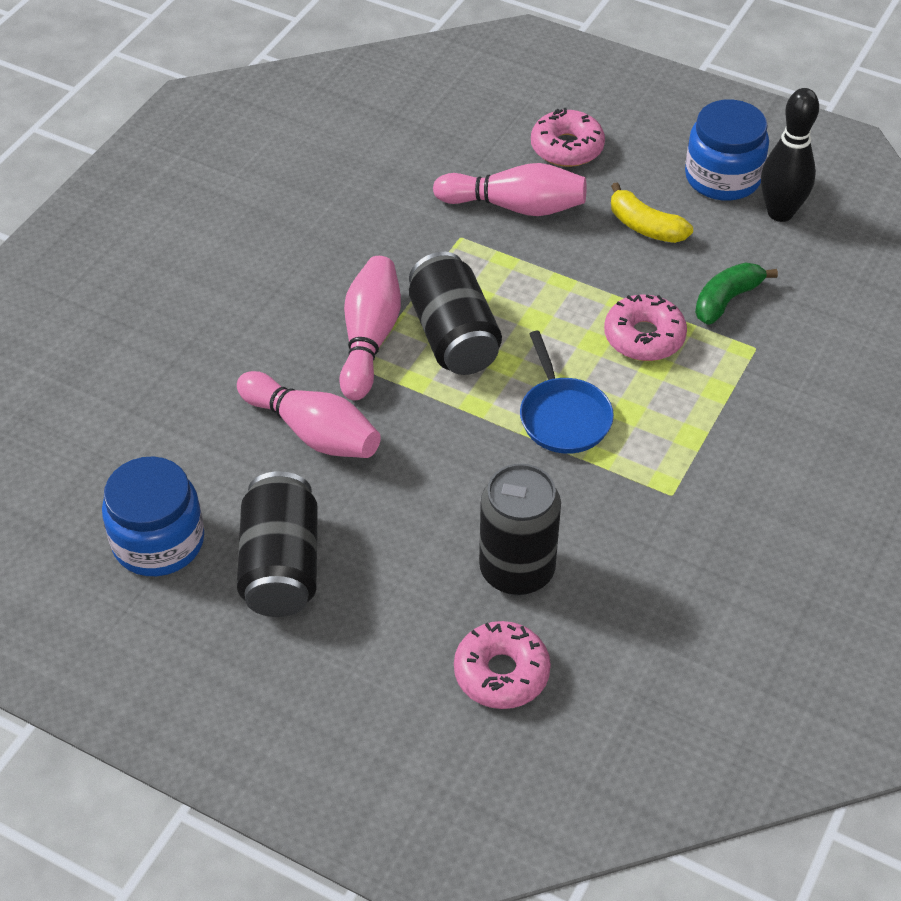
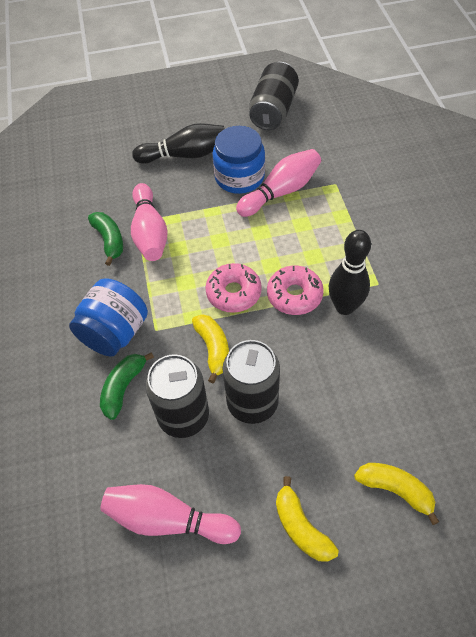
black bowling pin: 1 -> 2
blue pan: 1 -> 0
green banana: 1 -> 2
pink donut: 3 -> 2
yellow banana: 1 -> 3

